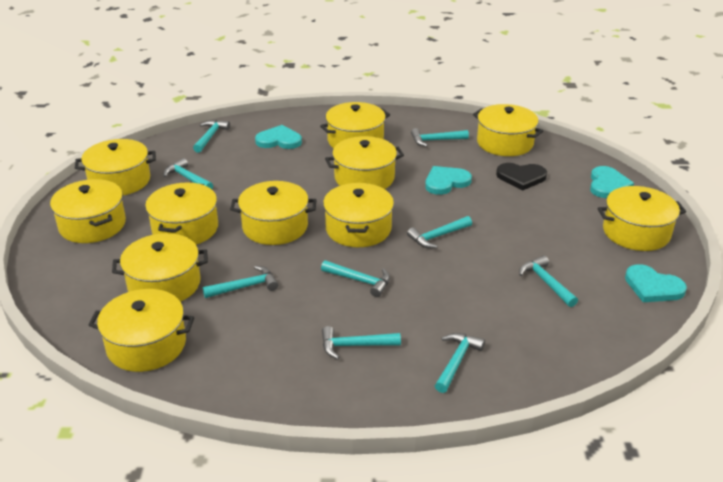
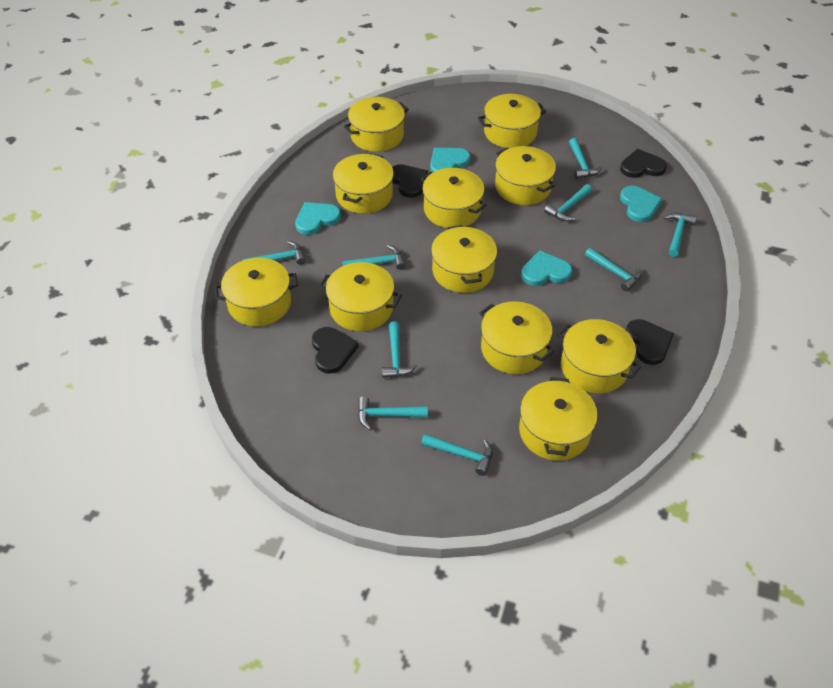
black heart: 1 -> 4

